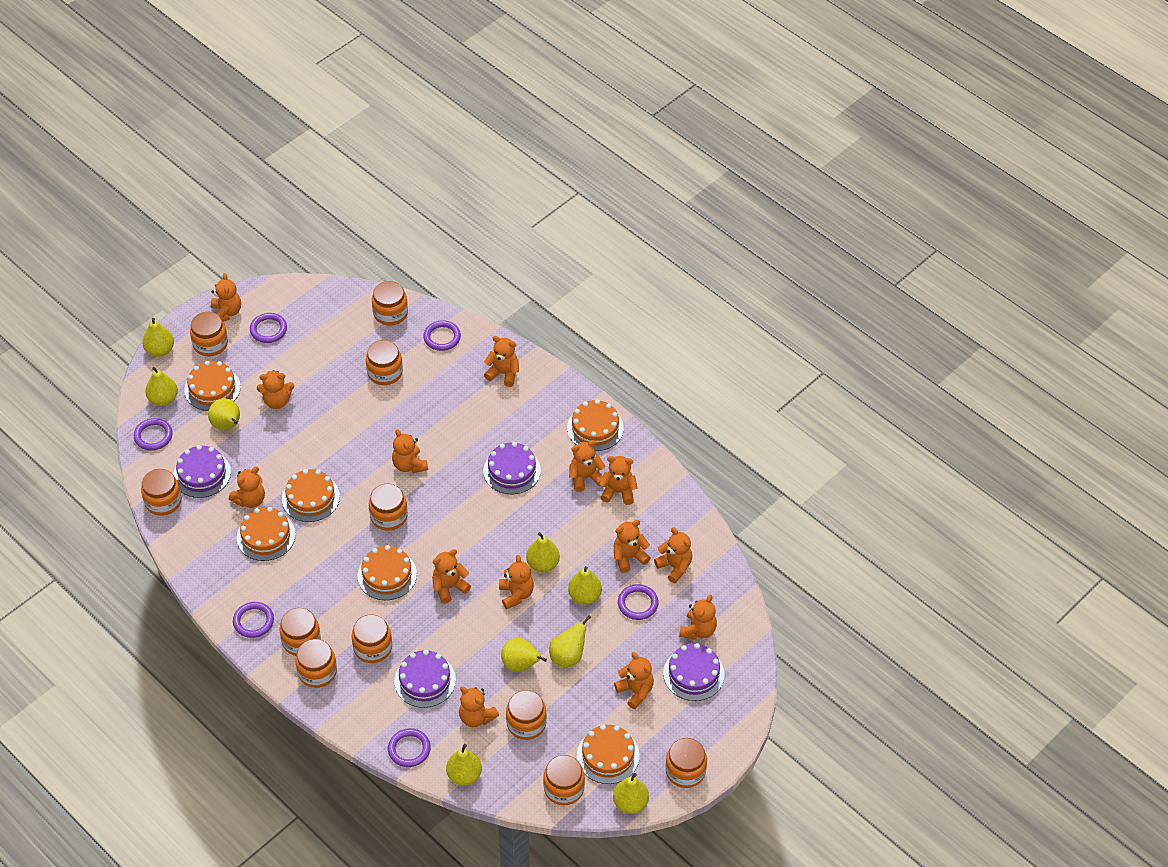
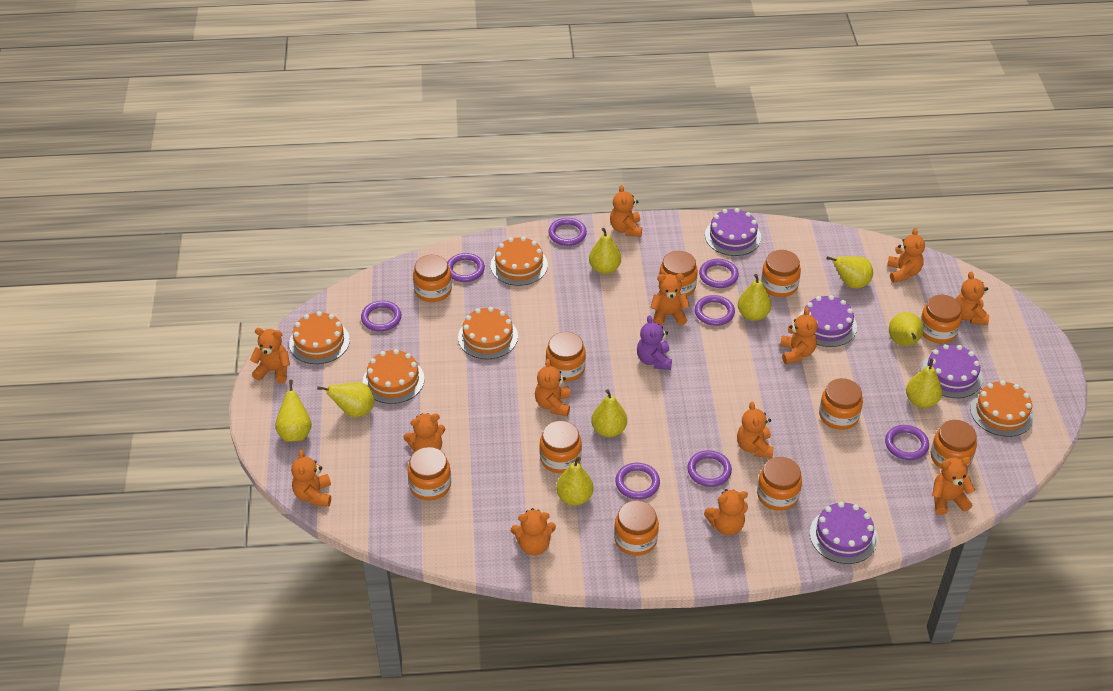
orange cake: 6 -> 5
orange teddy bear: 14 -> 13
purple ring: 6 -> 8
purple teddy bear: 0 -> 1

